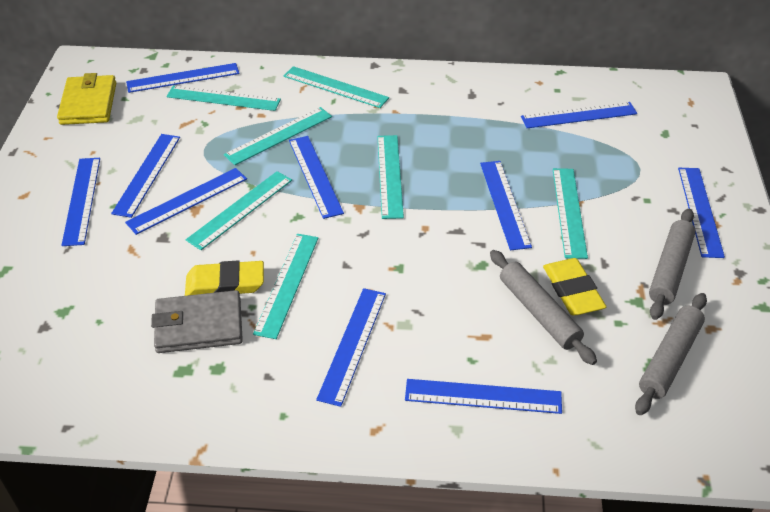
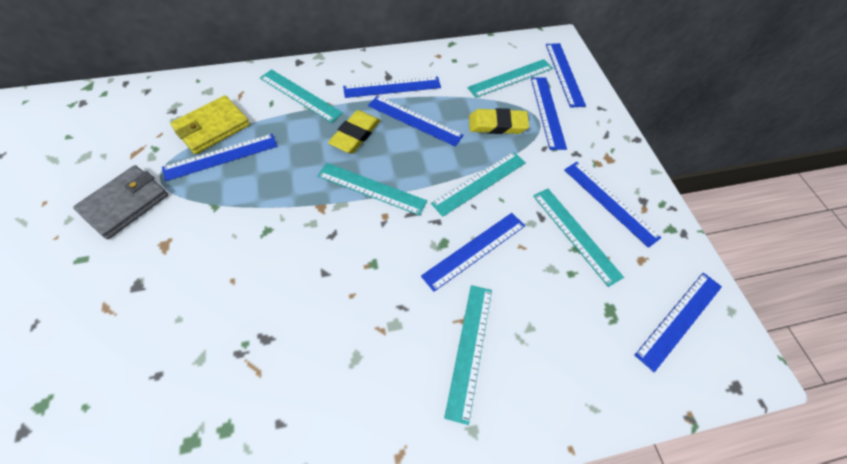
blue ruler: 10 -> 8
grey rolling pin: 3 -> 0
turquoise ruler: 7 -> 6

